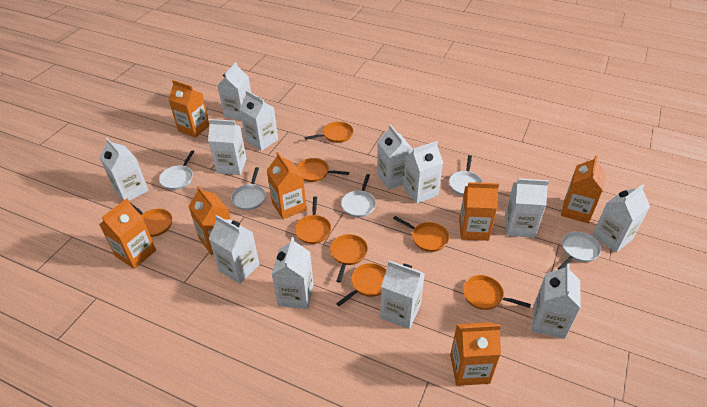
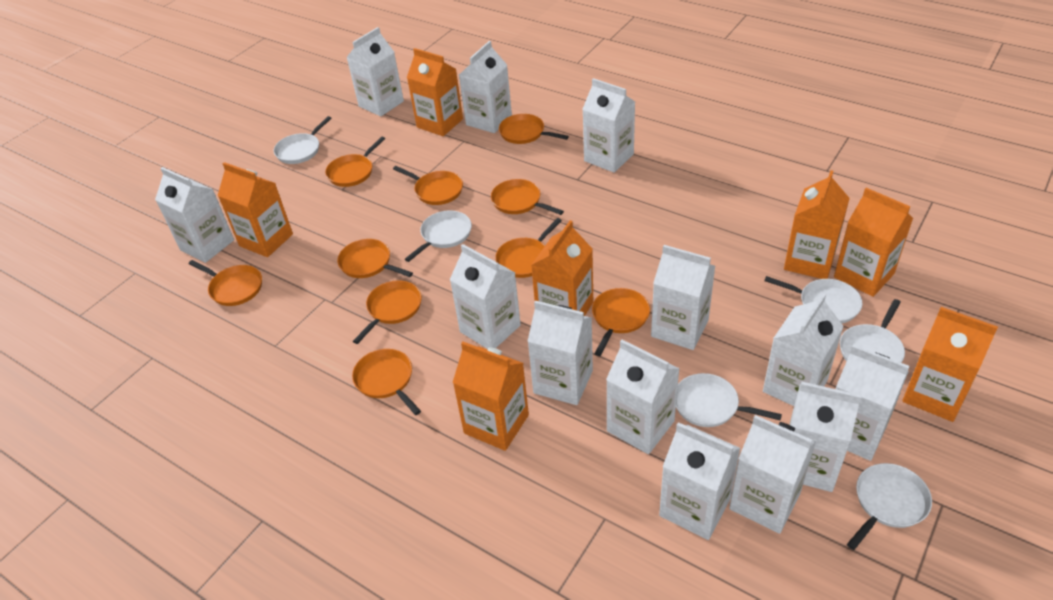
orange pan: 8 -> 10
white carton: 12 -> 13
white pan: 5 -> 6

